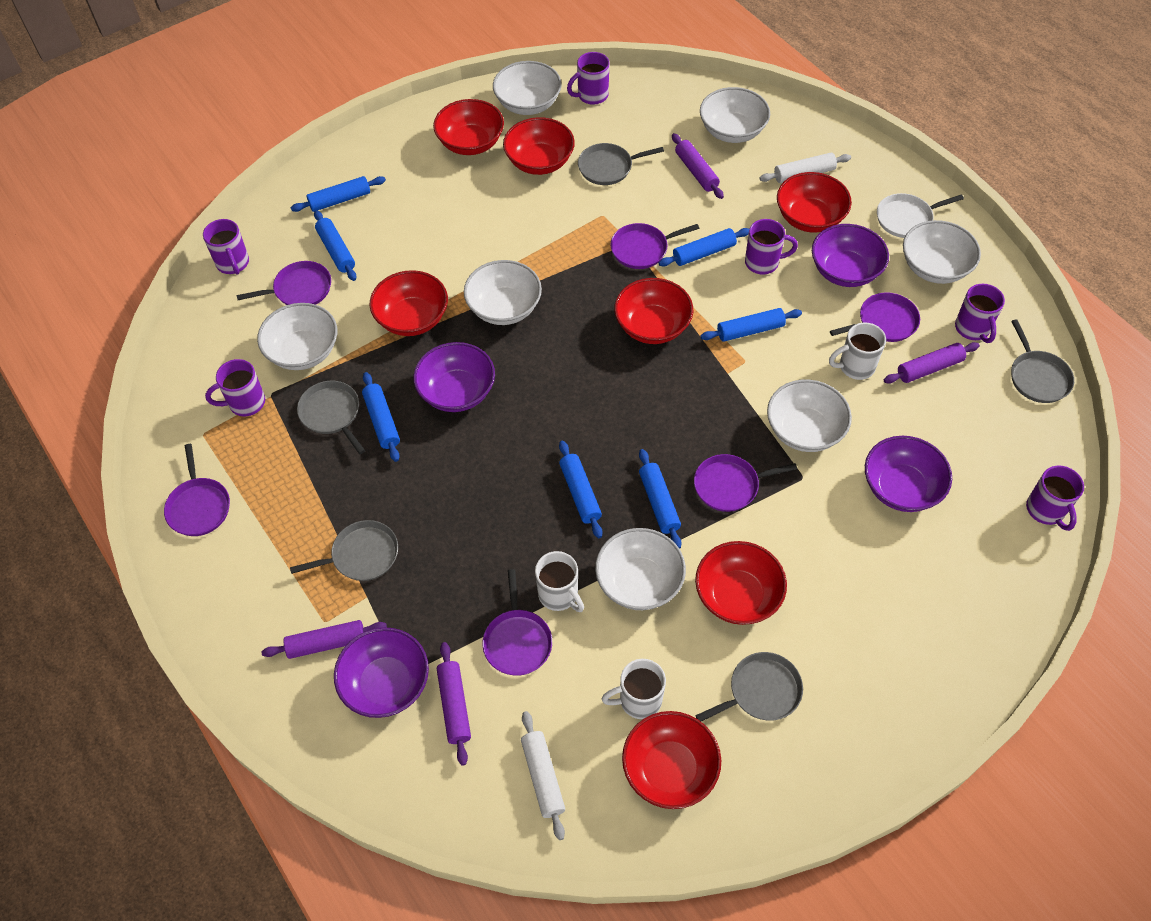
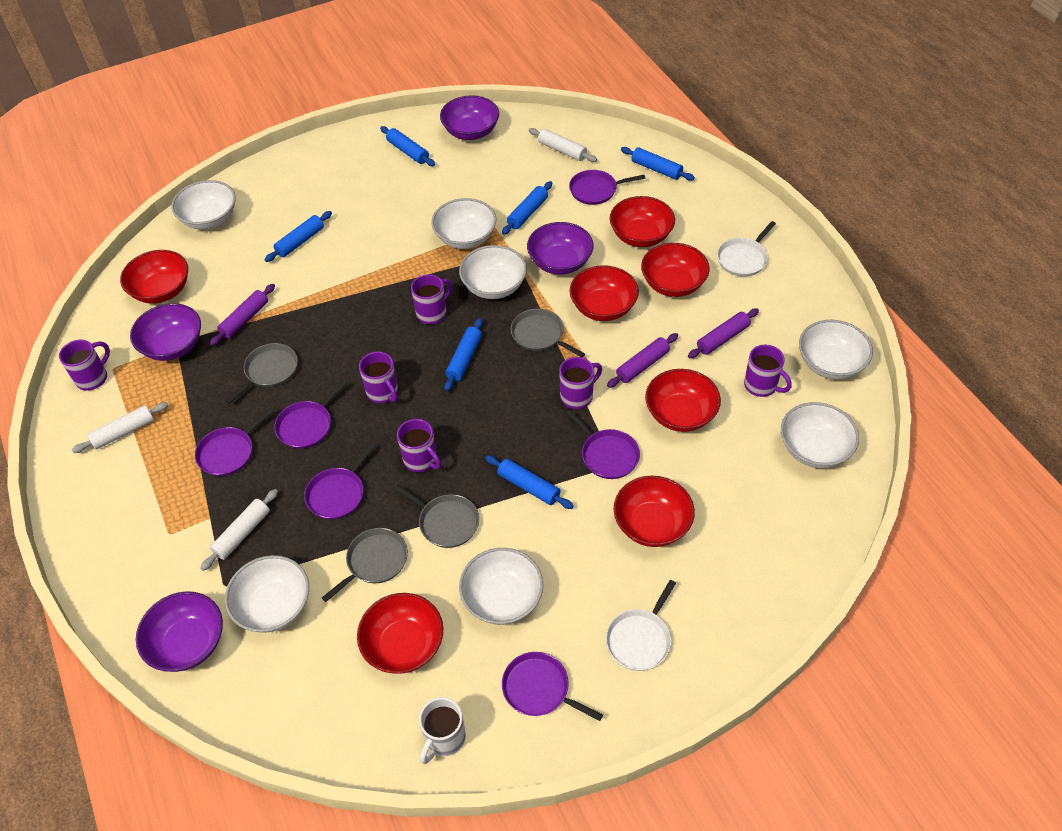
blue rolling pin: 7 -> 6
grey pan: 5 -> 4
purple rolling pin: 4 -> 3
white mug: 3 -> 1
white pan: 1 -> 2
white rolling pin: 2 -> 3

